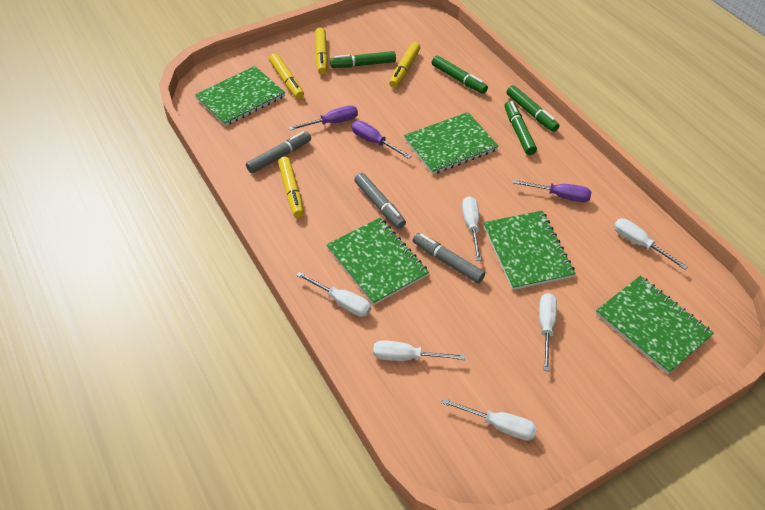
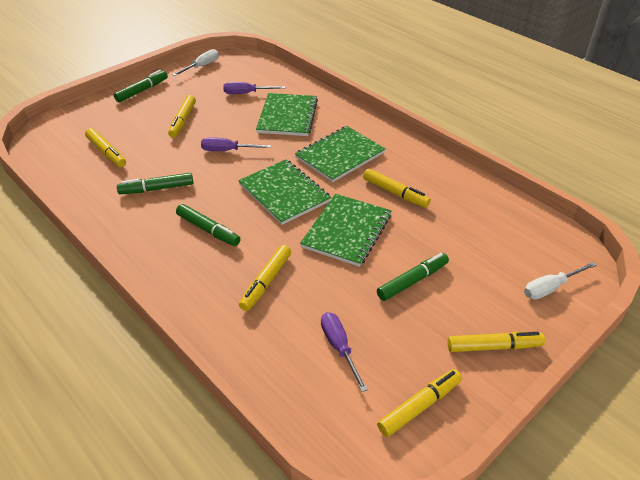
green notebook: 5 -> 4
grey marker: 3 -> 0
white screwdriver: 6 -> 2
yellow marker: 4 -> 6

